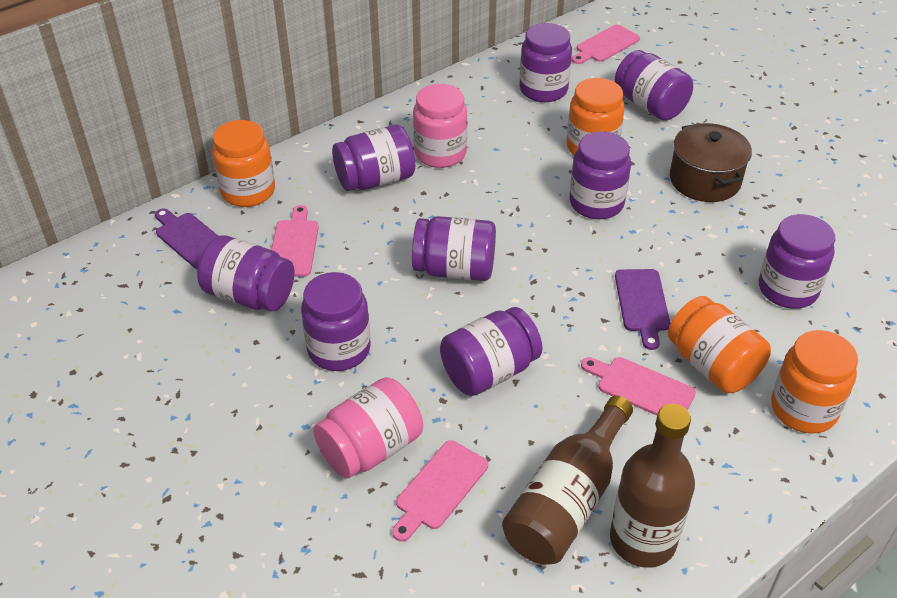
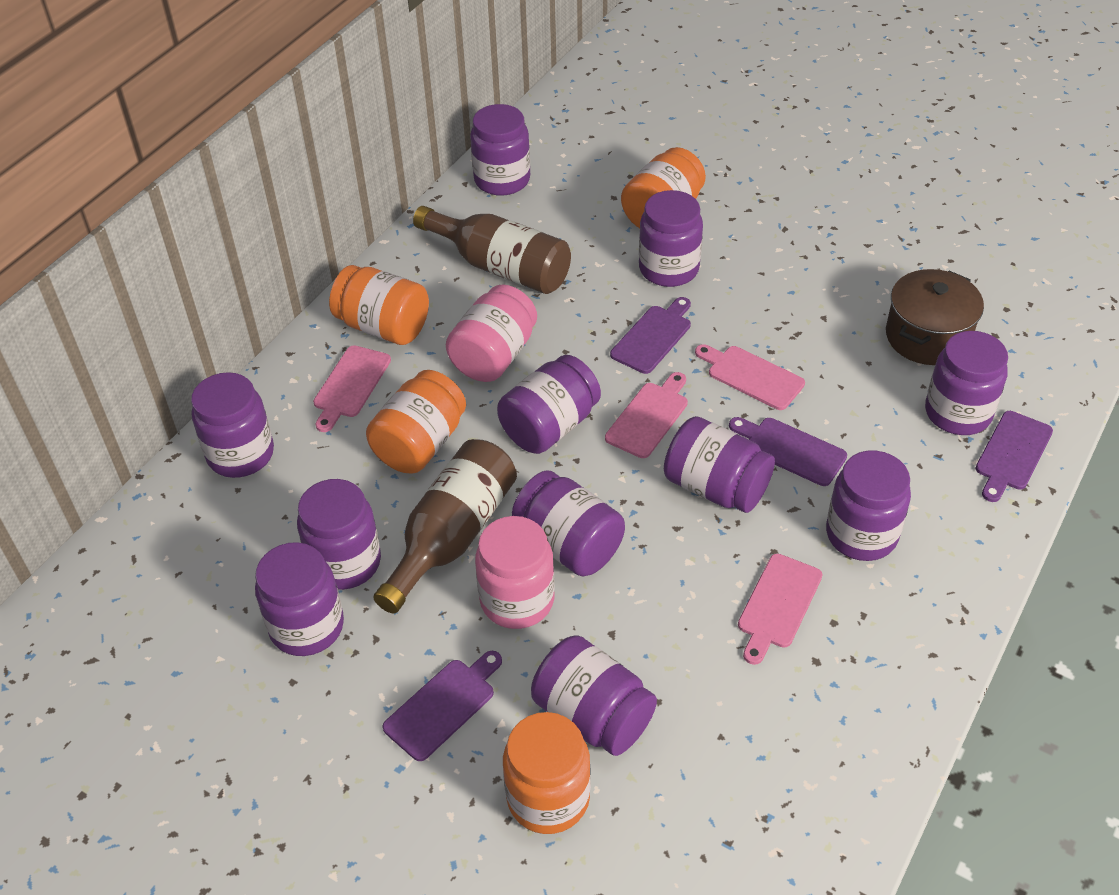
purple cutting board: 2 -> 4
purple jar: 9 -> 11

